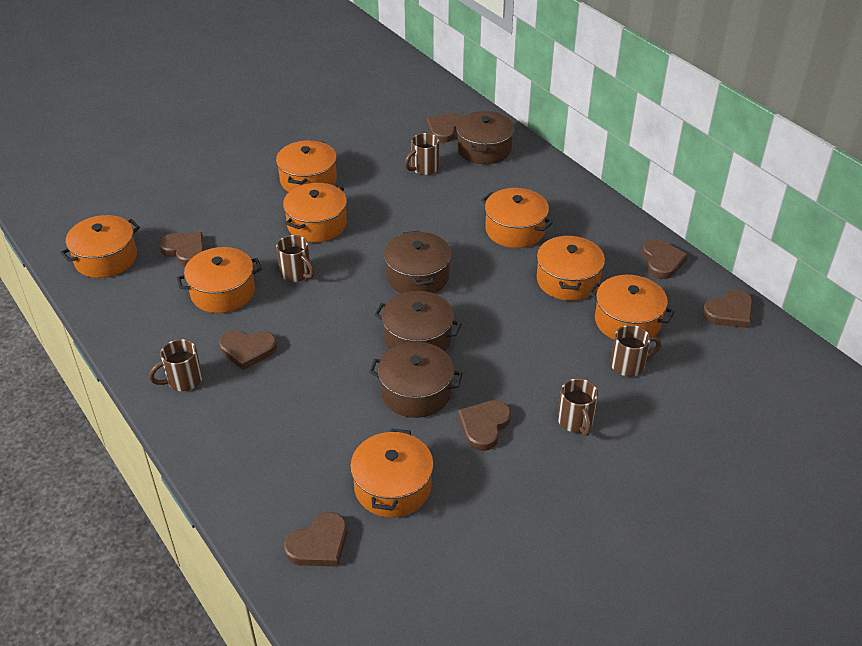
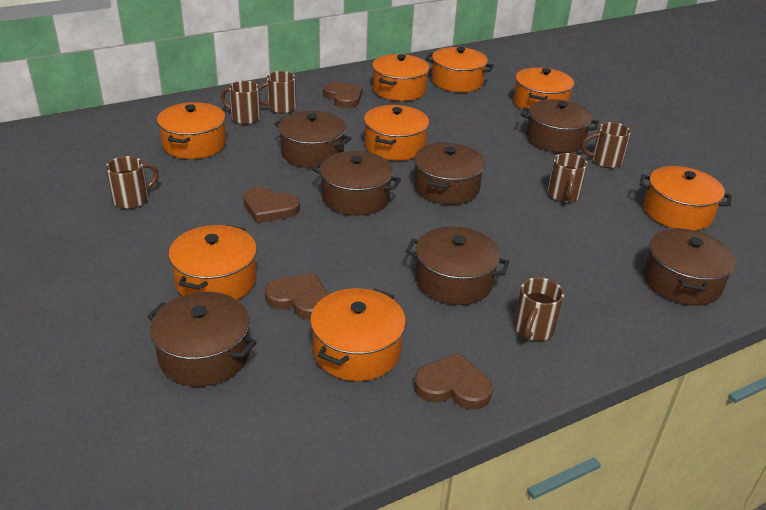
brown heart: 7 -> 4
brown mug: 5 -> 6
brown pot: 4 -> 7

